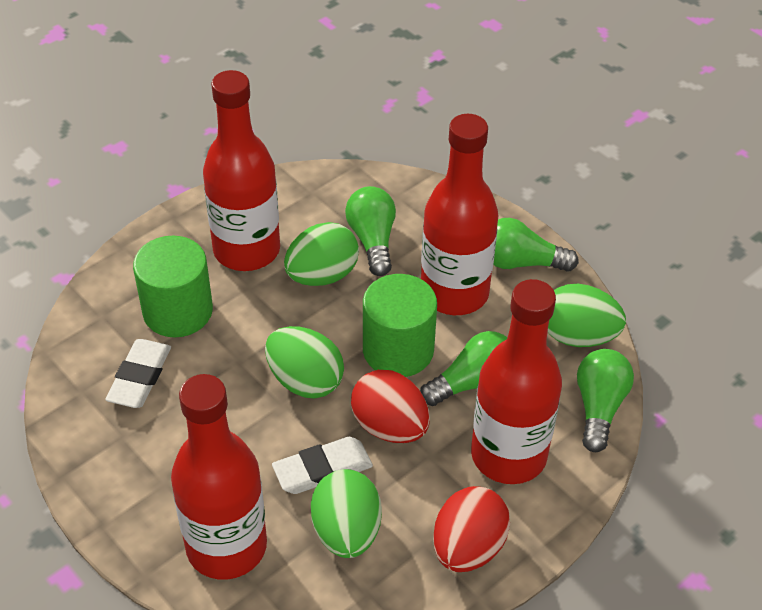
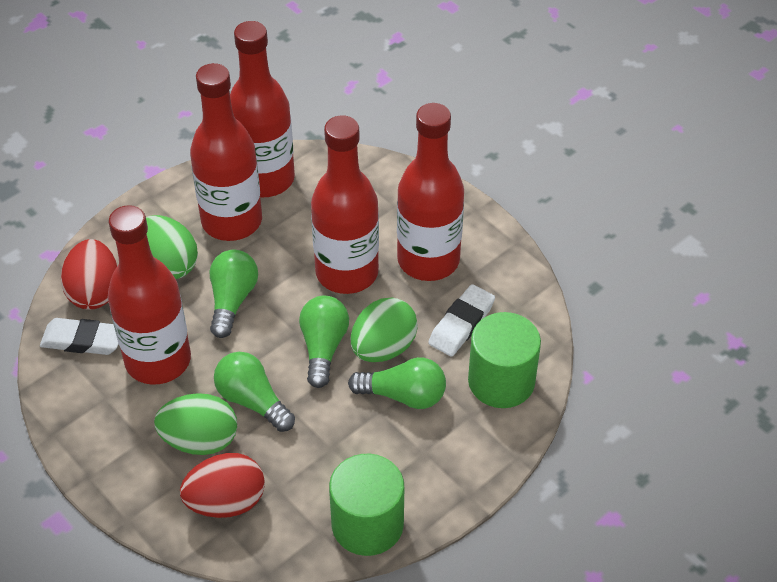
green egg: 4 -> 3
red bottle: 4 -> 5

